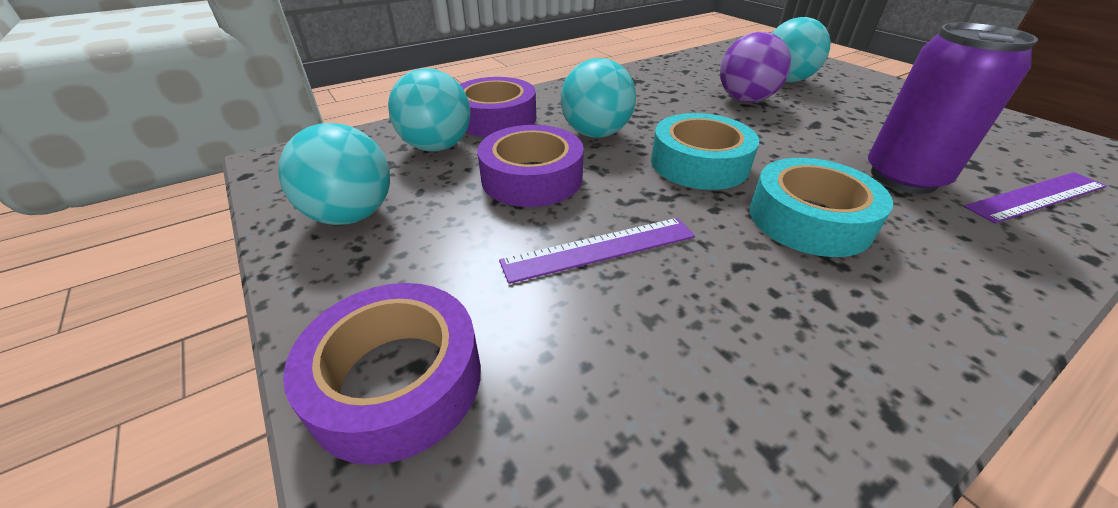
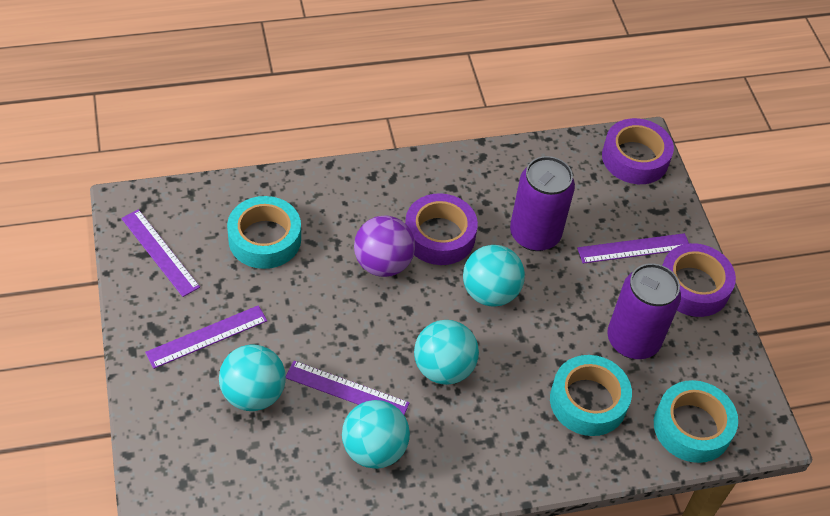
purple can: 1 -> 2
purple ruler: 2 -> 4
turquoise tape: 2 -> 3

